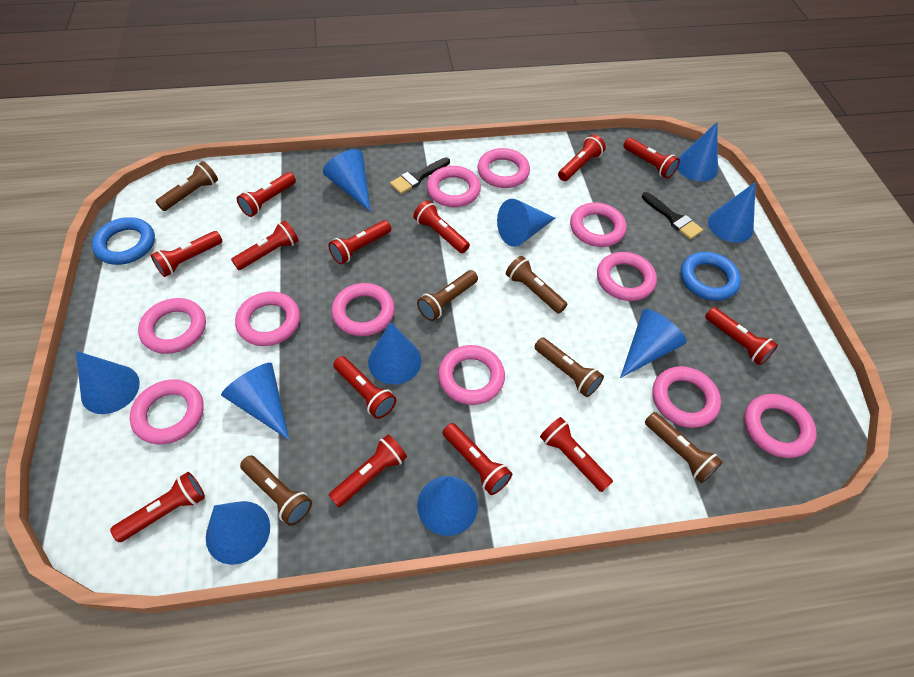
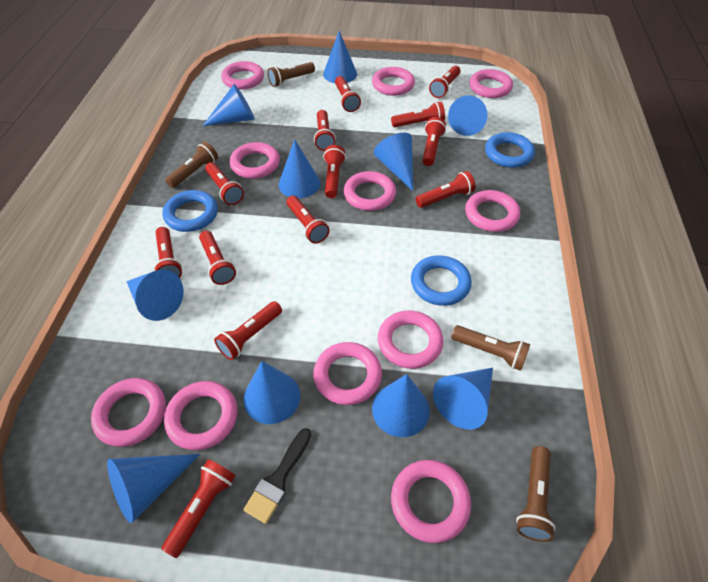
black brush: 2 -> 1
blue ring: 2 -> 3
brown flashlight: 6 -> 4

